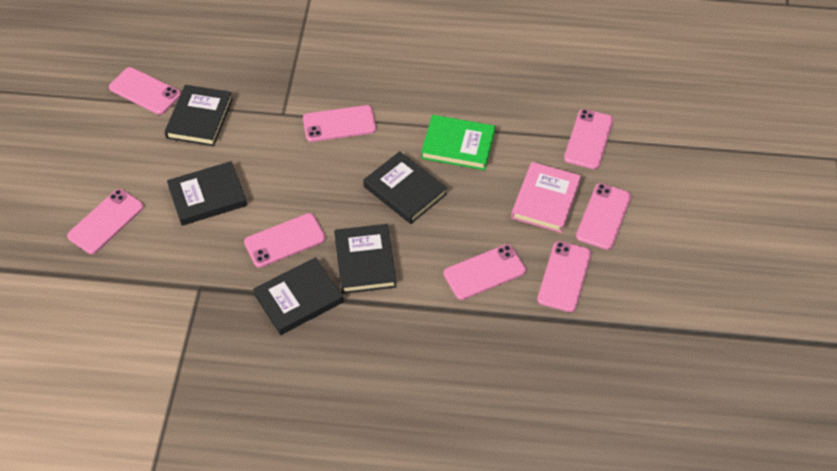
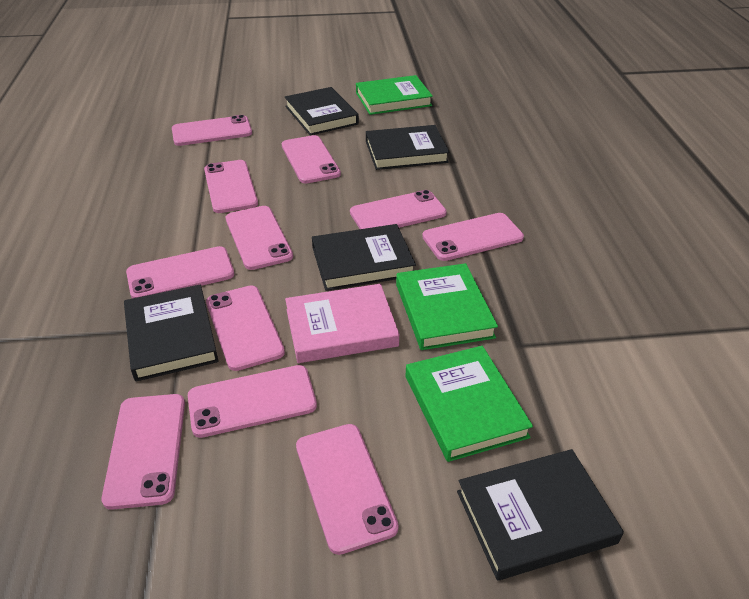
green book: 1 -> 3
pink phone: 8 -> 11

